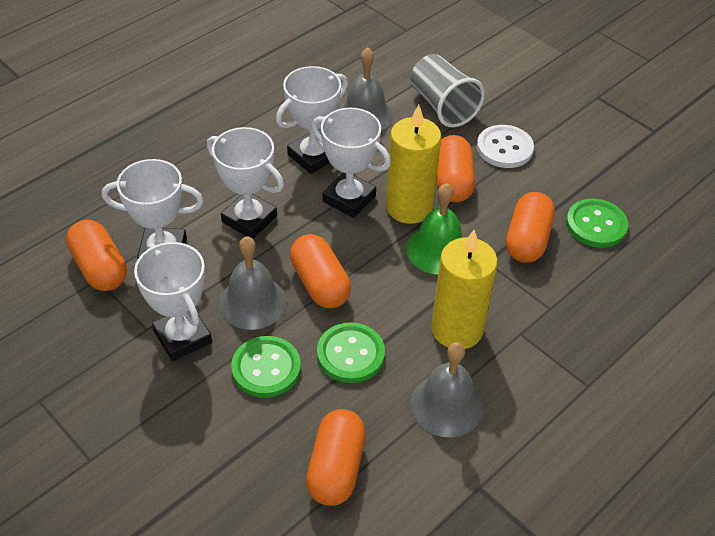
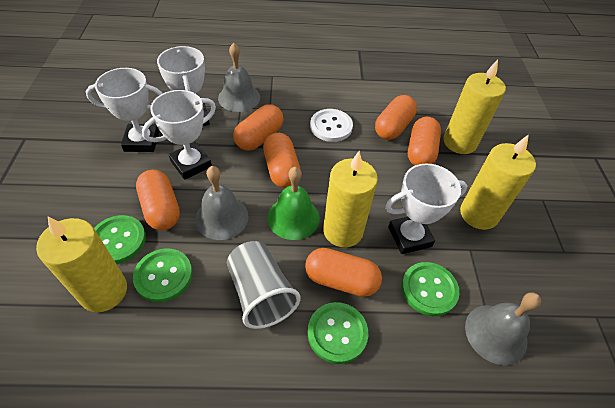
green button: 3 -> 4
orange capsule: 5 -> 6
white trophy: 5 -> 4
yellow candle: 2 -> 4

